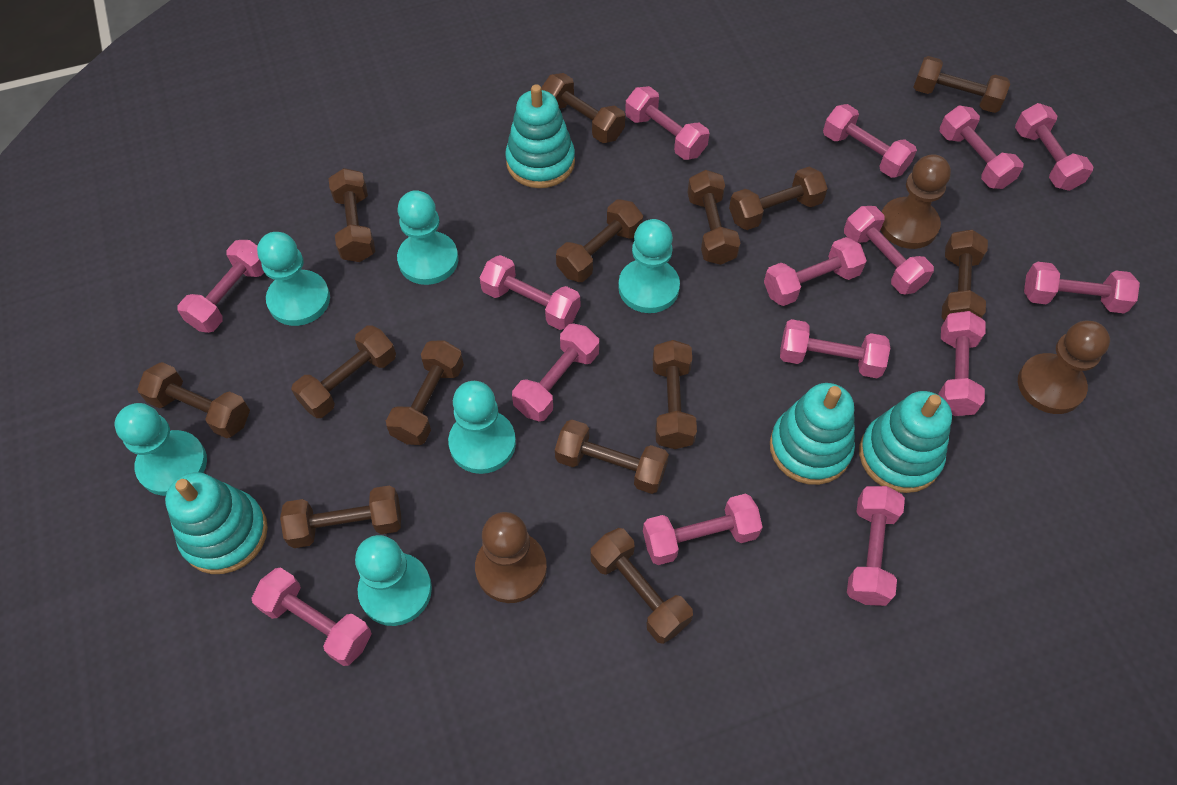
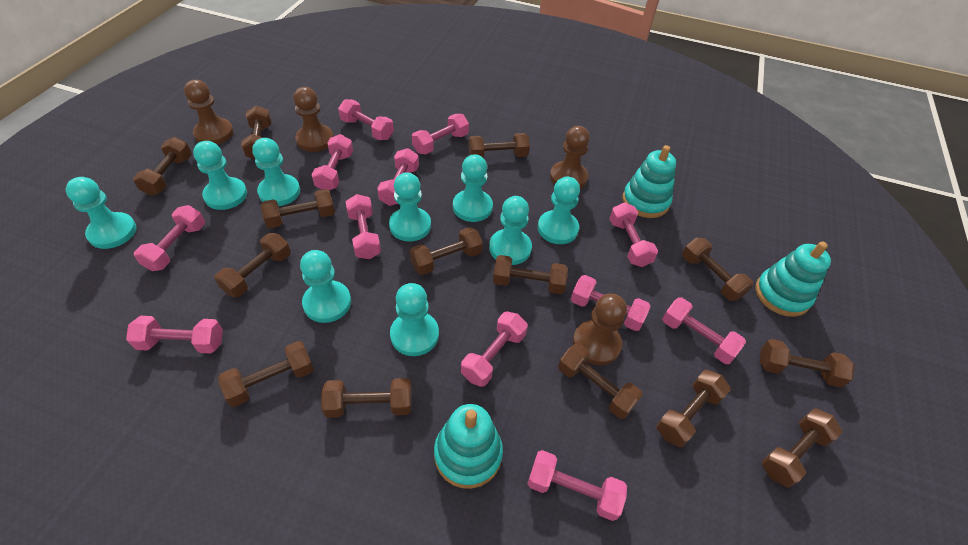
brown pawn: 3 -> 4
pink dumbbell: 15 -> 12
turquoise pawn: 6 -> 9
turquoise stacking toy: 4 -> 3

